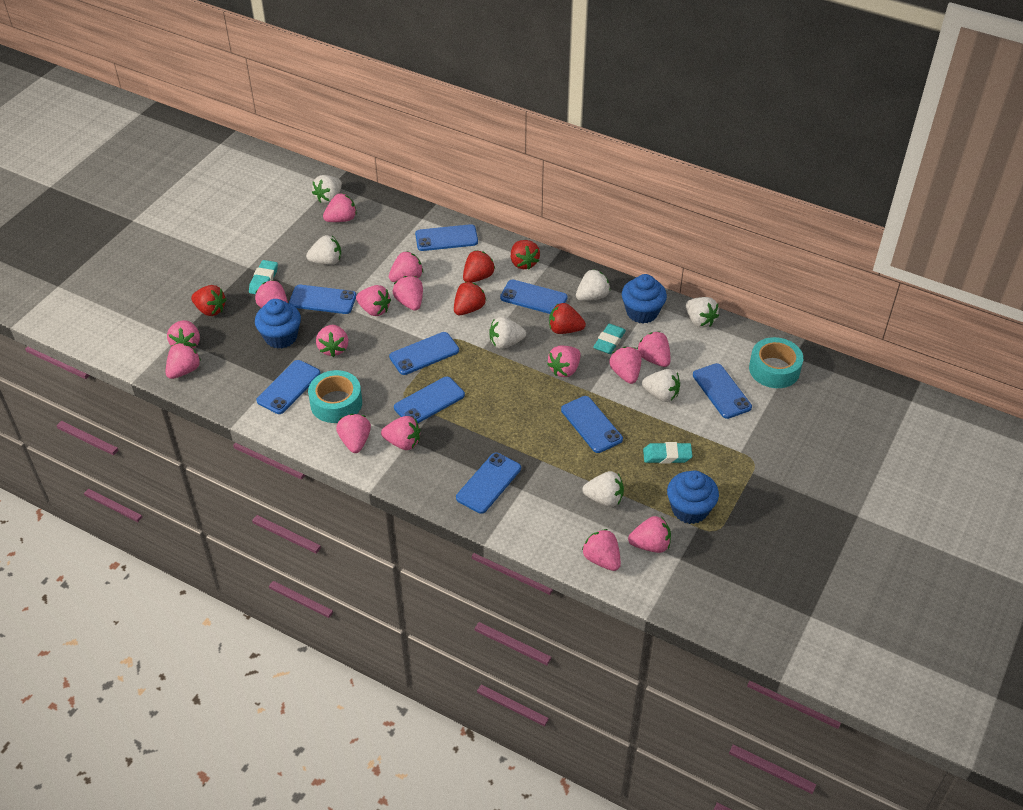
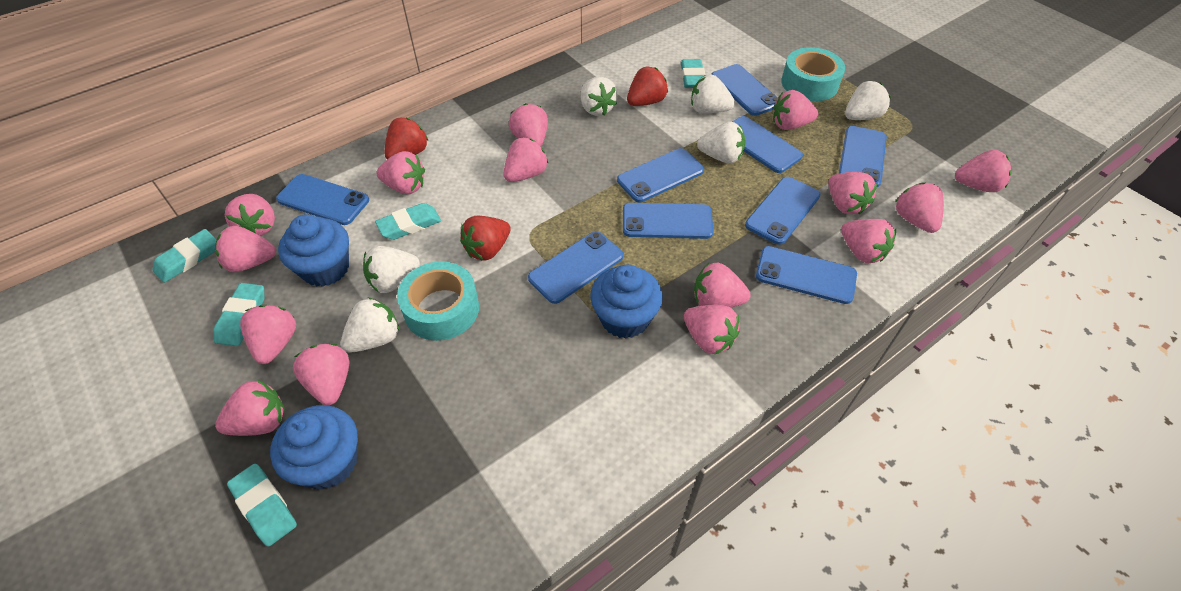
red strawberry: 5 -> 3
turquoise eraser: 3 -> 5
white strawberry: 7 -> 6

